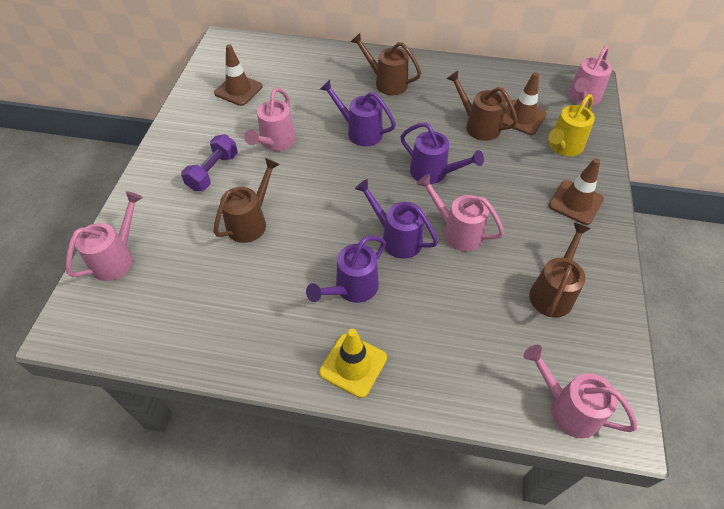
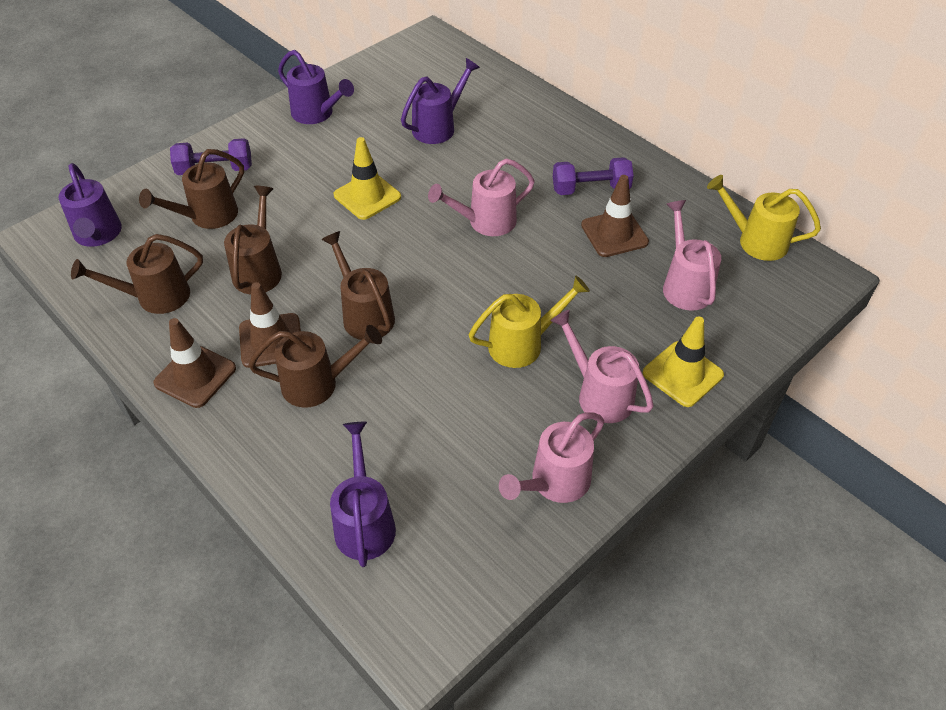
brown watering can: 4 -> 5
pink watering can: 5 -> 4
purple dumbbell: 1 -> 2
yellow traffic cone: 1 -> 2
yellow watering can: 1 -> 2

